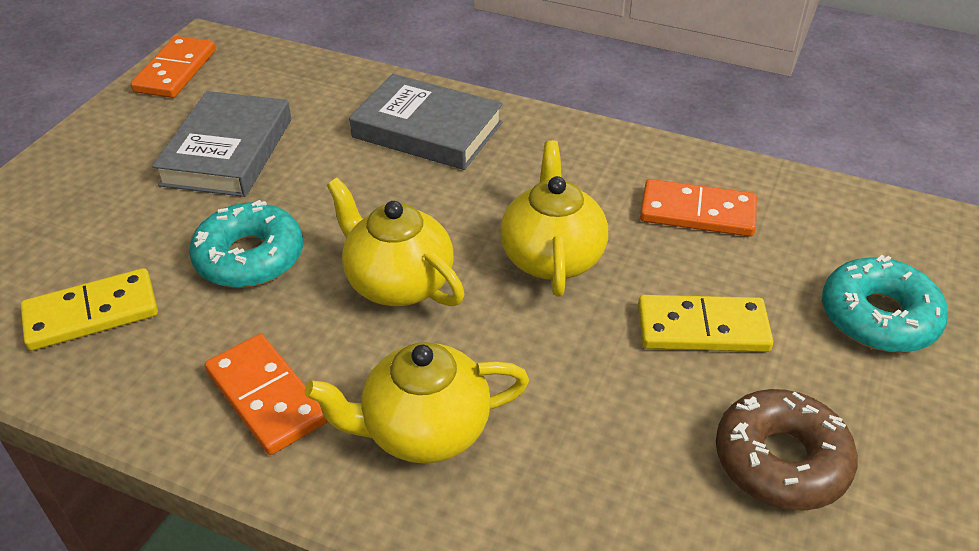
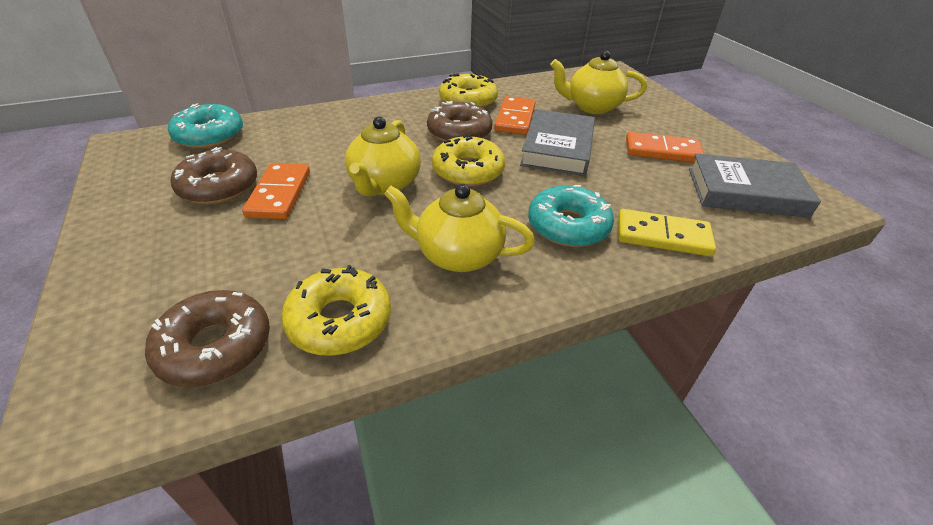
brown donut: 1 -> 3
yellow domino: 2 -> 1
yellow donut: 0 -> 3

